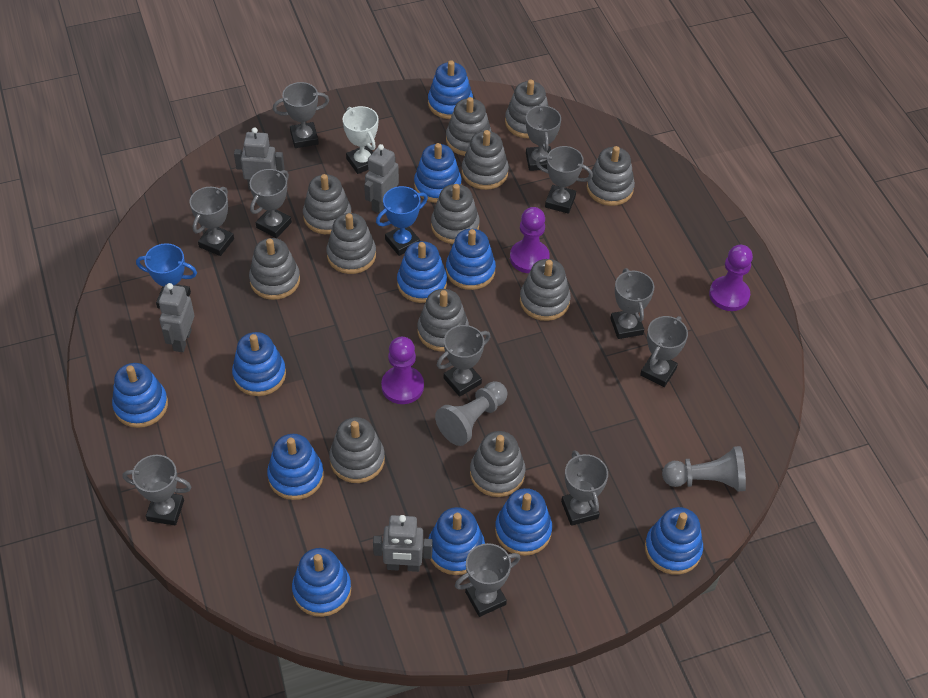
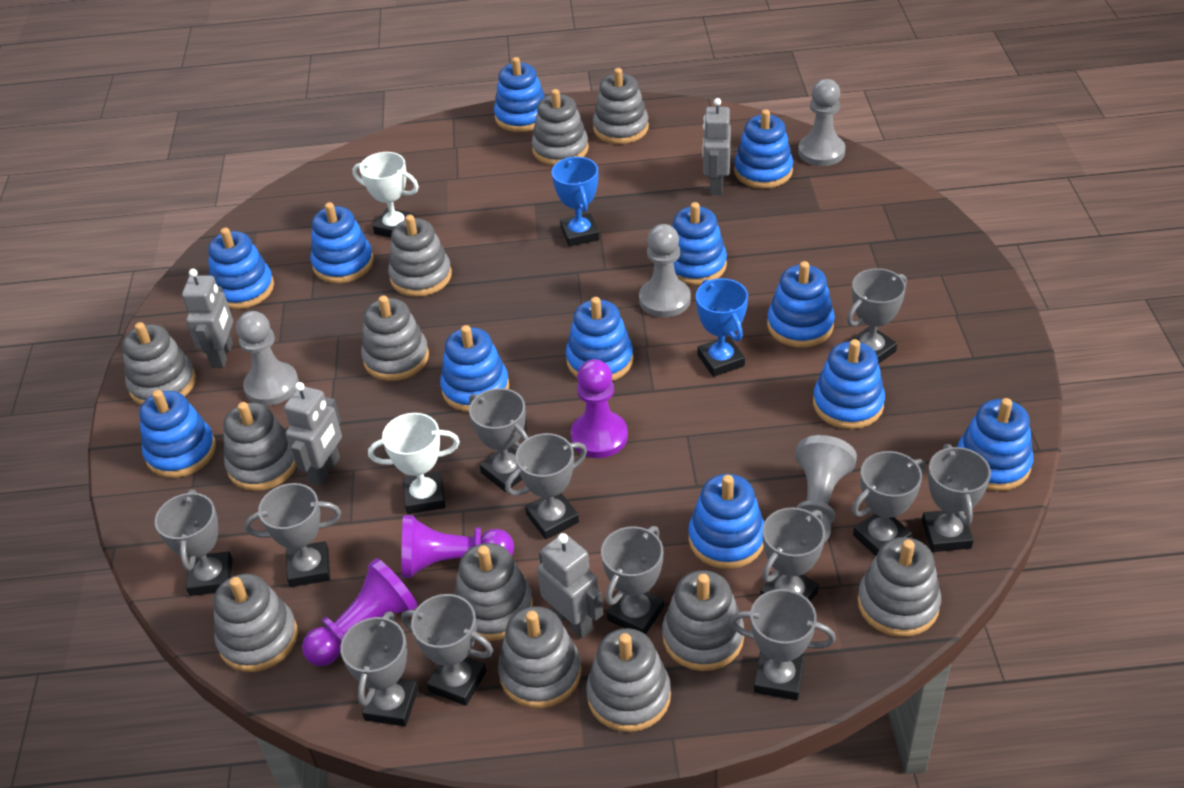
blue stacking toy: 11 -> 12
grey pawn: 2 -> 4
grey trophy: 11 -> 12
white trophy: 1 -> 2

